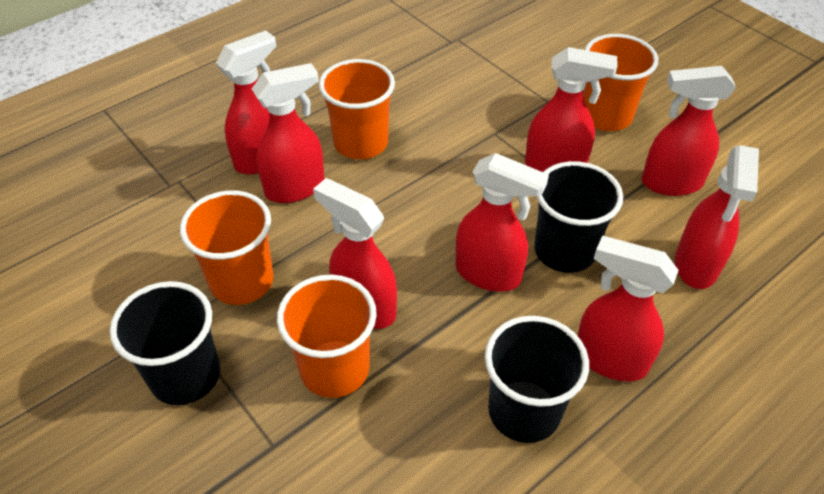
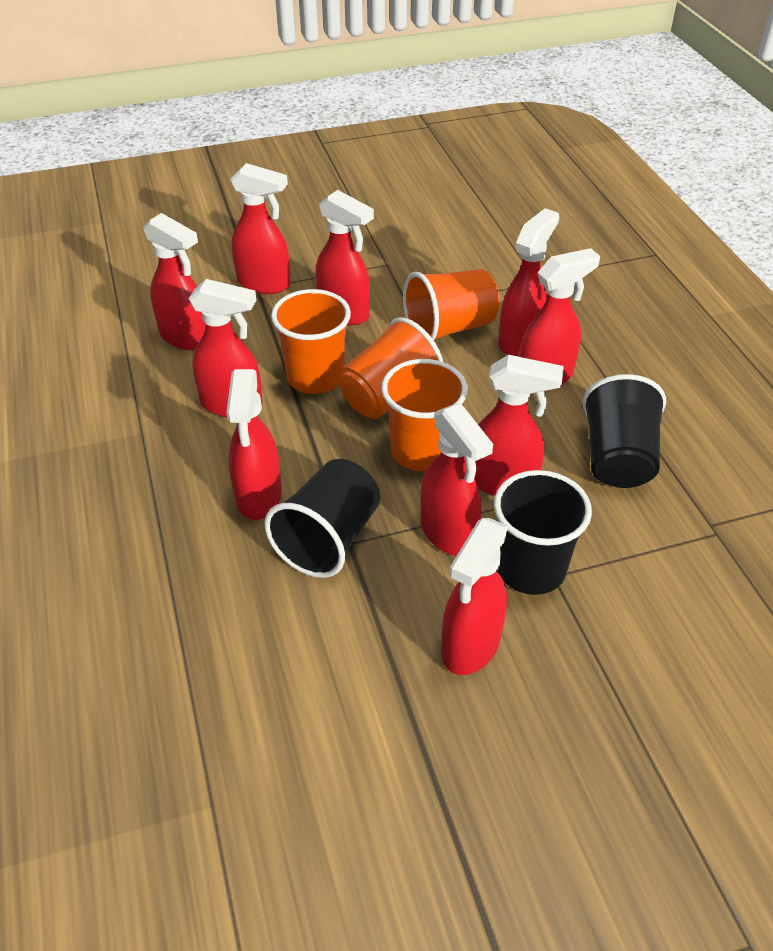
red spray bottle: 8 -> 10

